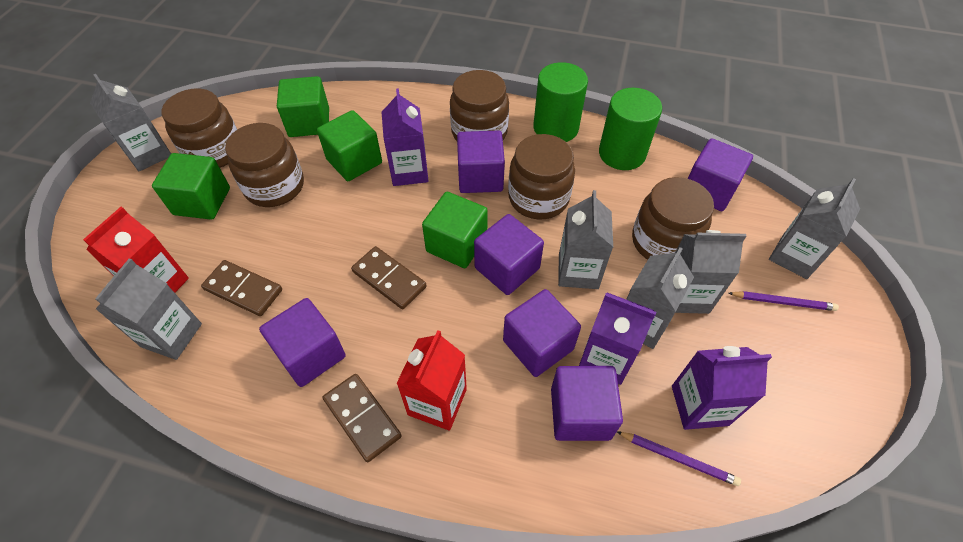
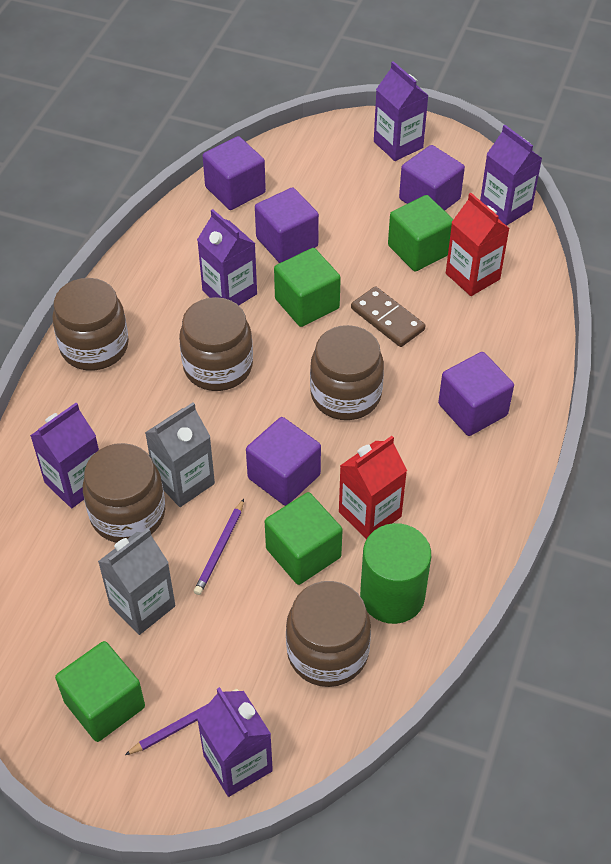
brown domino: 3 -> 1
green cylinder: 2 -> 1
grey carton: 6 -> 2
purple carton: 3 -> 5
purple cube: 6 -> 5

